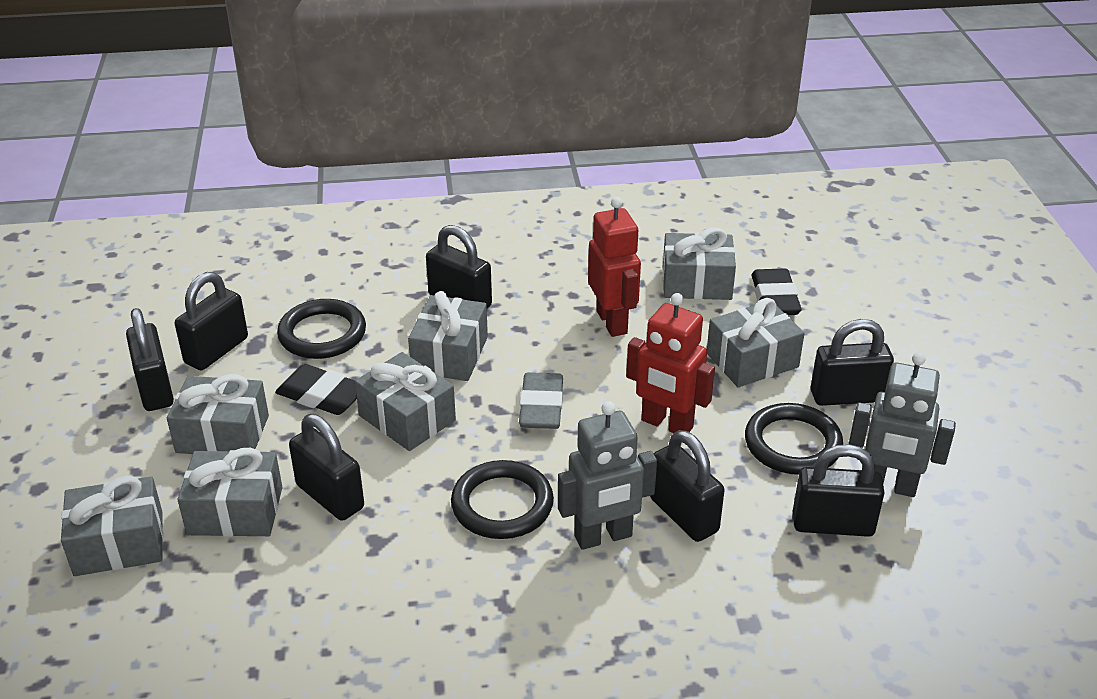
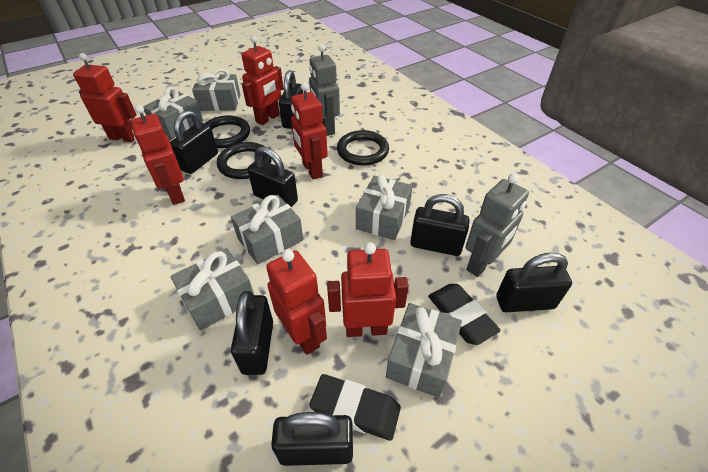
grey eraser: 1 -> 0
grey gift: 7 -> 6
red robot: 2 -> 6

